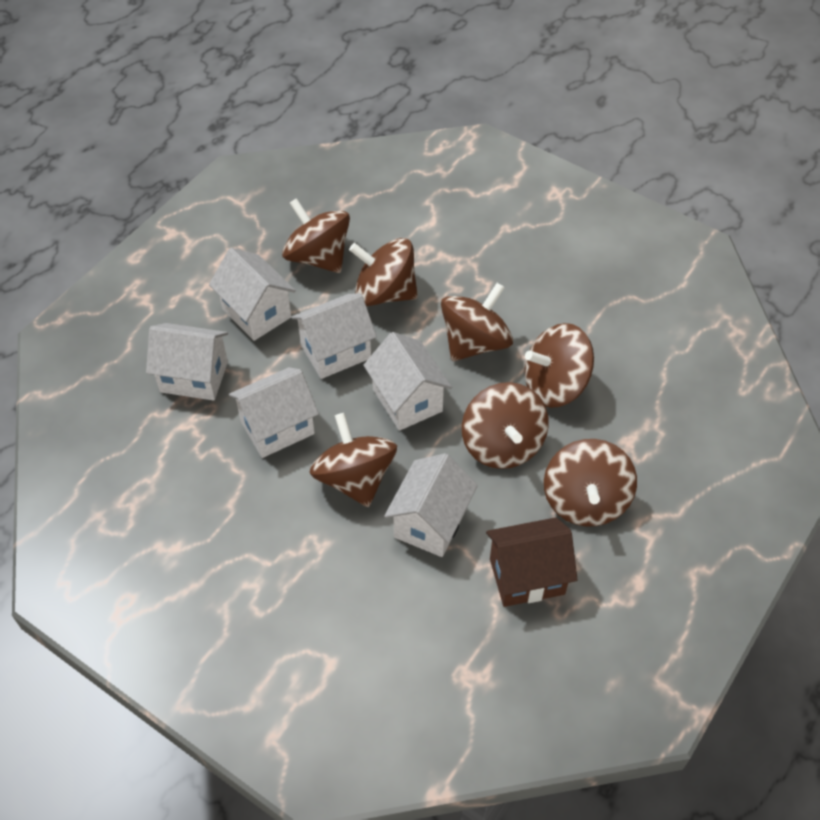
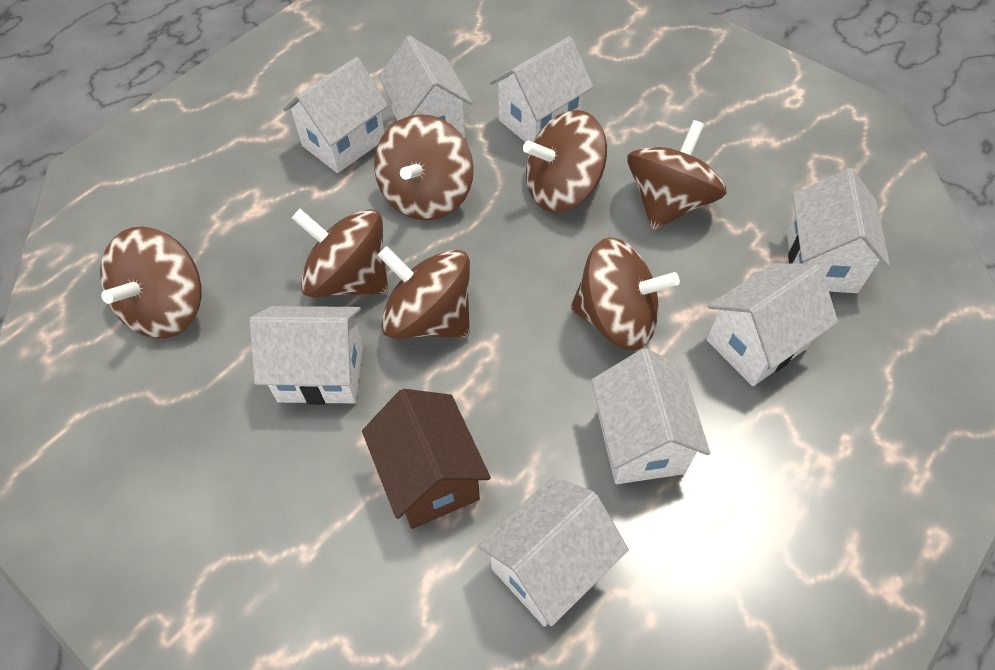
white house: 6 -> 8

